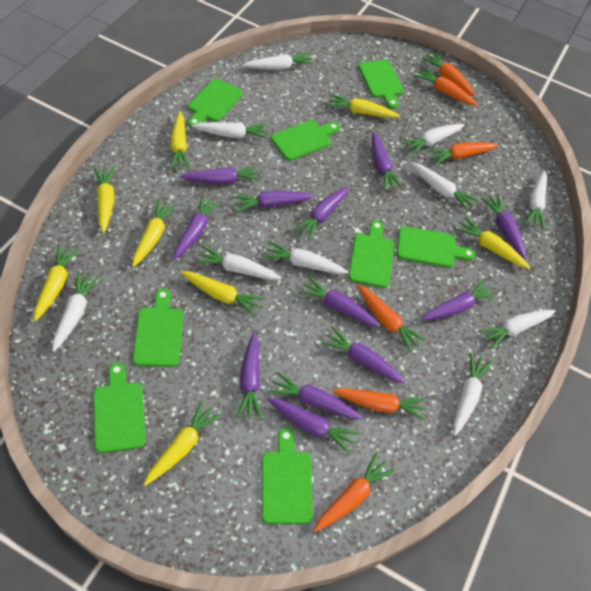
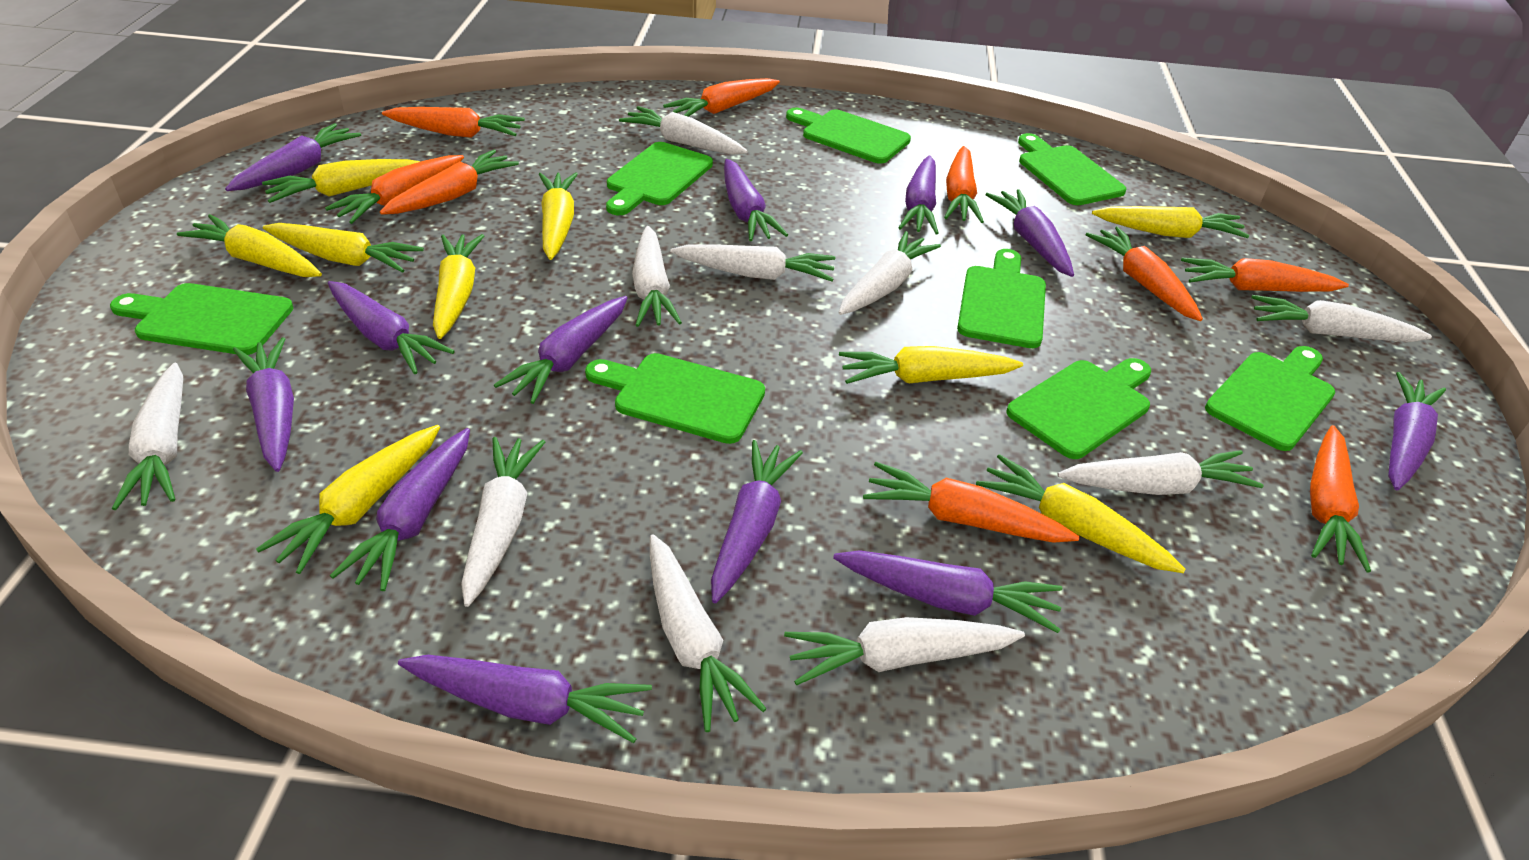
orange carrot: 6 -> 9
yellow carrot: 8 -> 9

